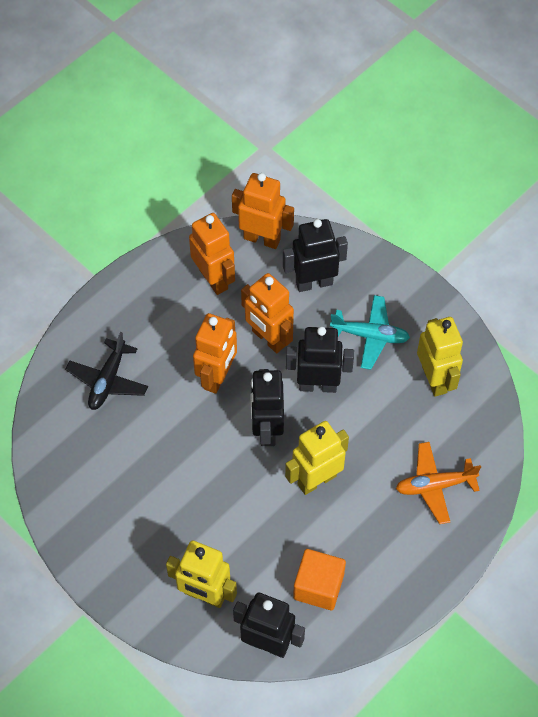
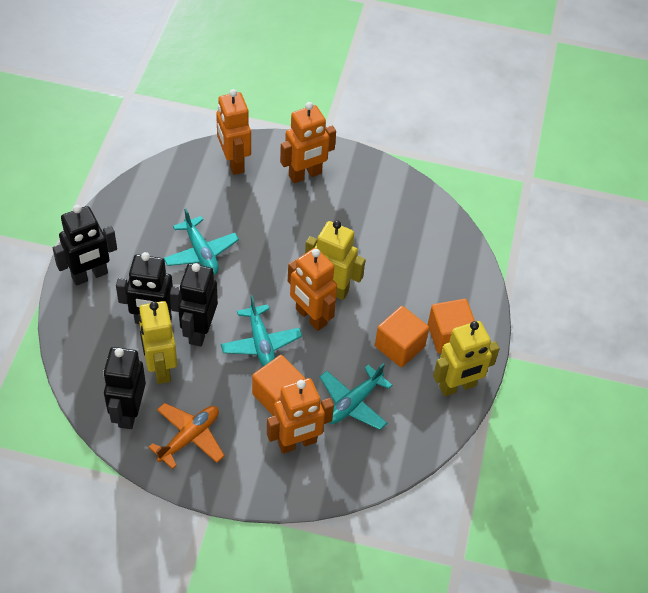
black plane: 1 -> 0
orange cube: 1 -> 3
turquoise plane: 1 -> 3

